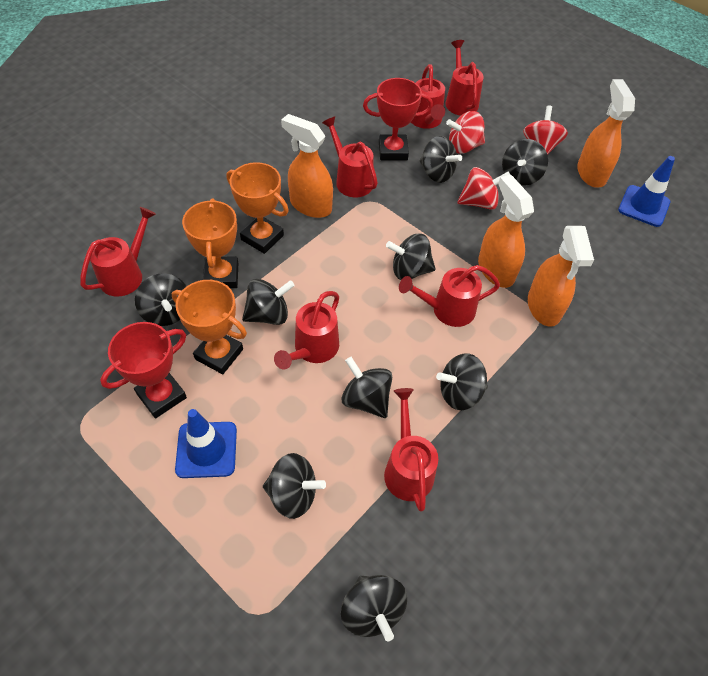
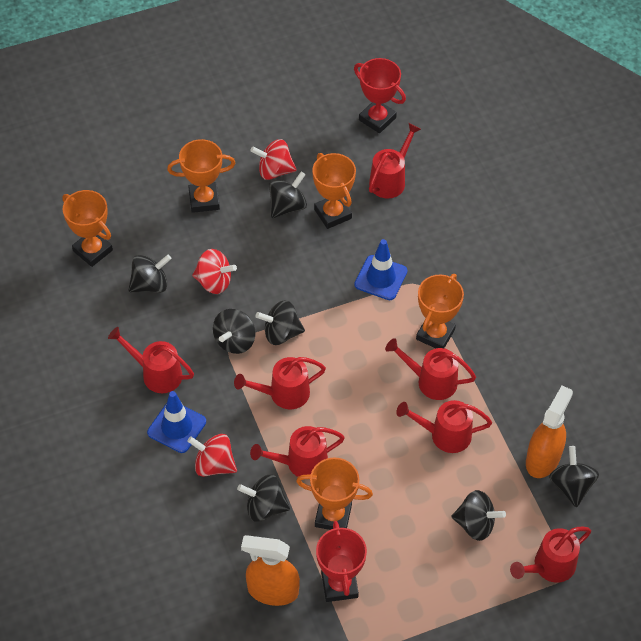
black spinning top: 9 -> 7
orange spray bottle: 4 -> 2
orange trophy: 3 -> 5

